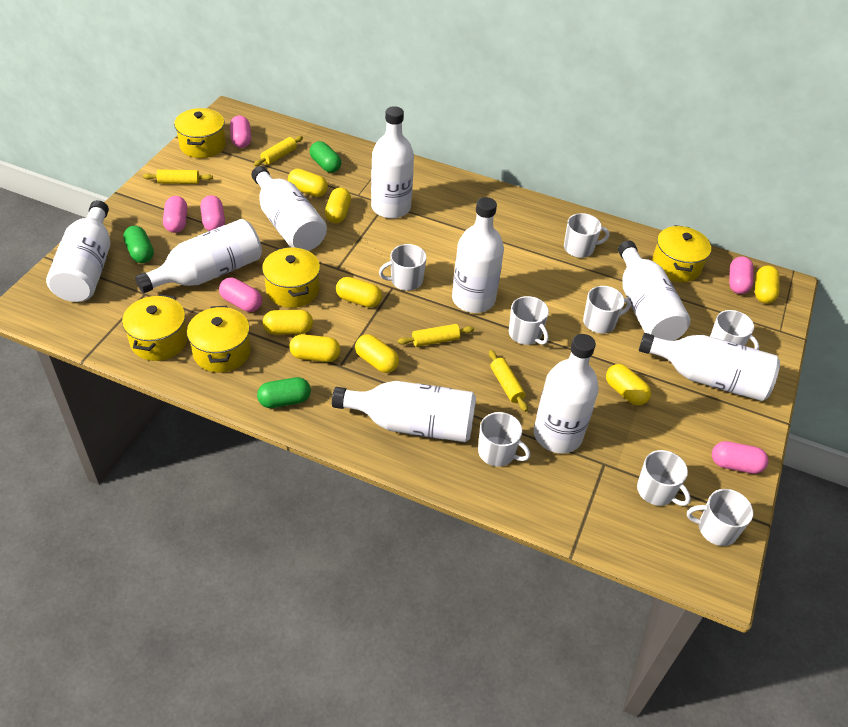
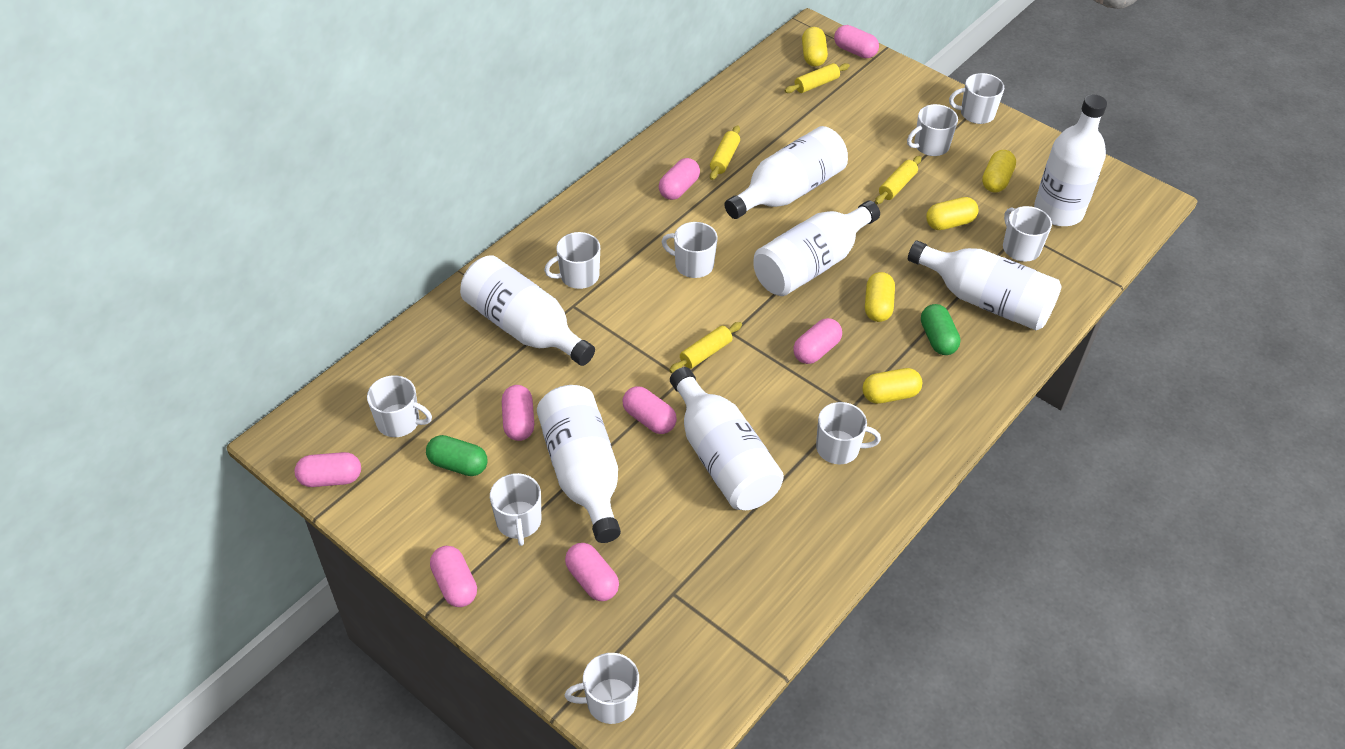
green capsule: 3 -> 2
pink capsule: 6 -> 8
white bottle: 9 -> 7
white mug: 8 -> 9
yellow capsule: 8 -> 5
yellow pot: 5 -> 0

